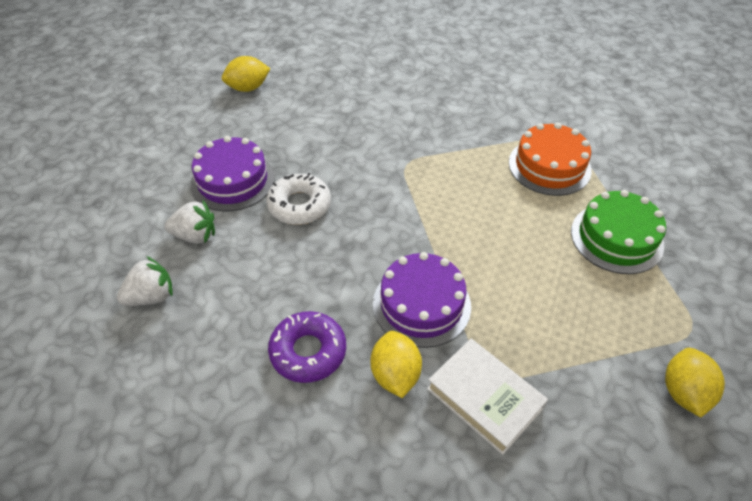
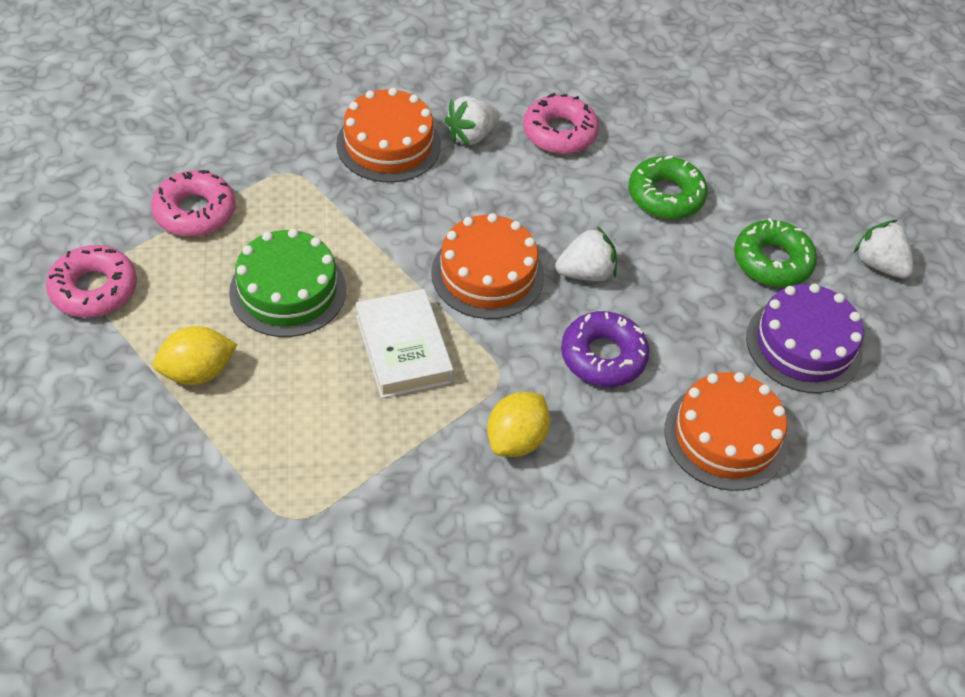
green donut: 0 -> 2
orange cake: 1 -> 3
pink donut: 0 -> 3
purple cake: 2 -> 1
white donut: 1 -> 0
white strawberry: 2 -> 3
yellow lemon: 3 -> 2

